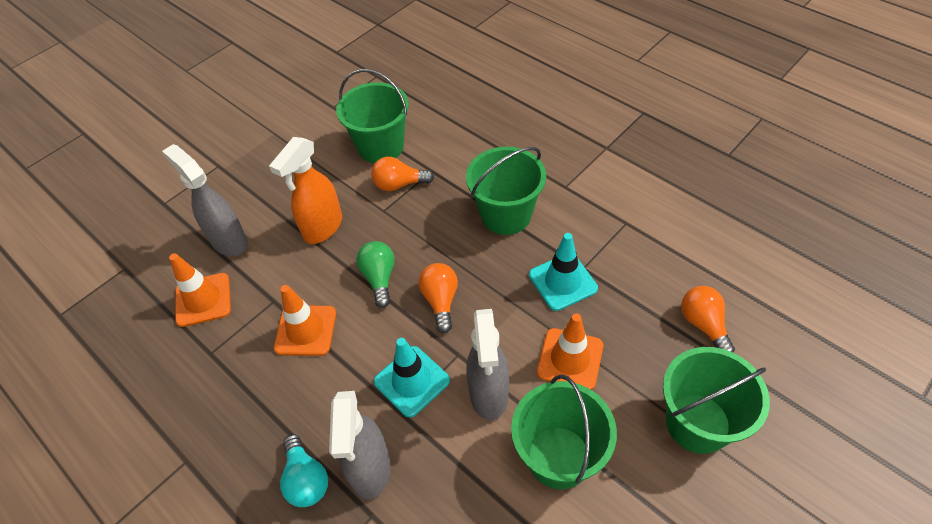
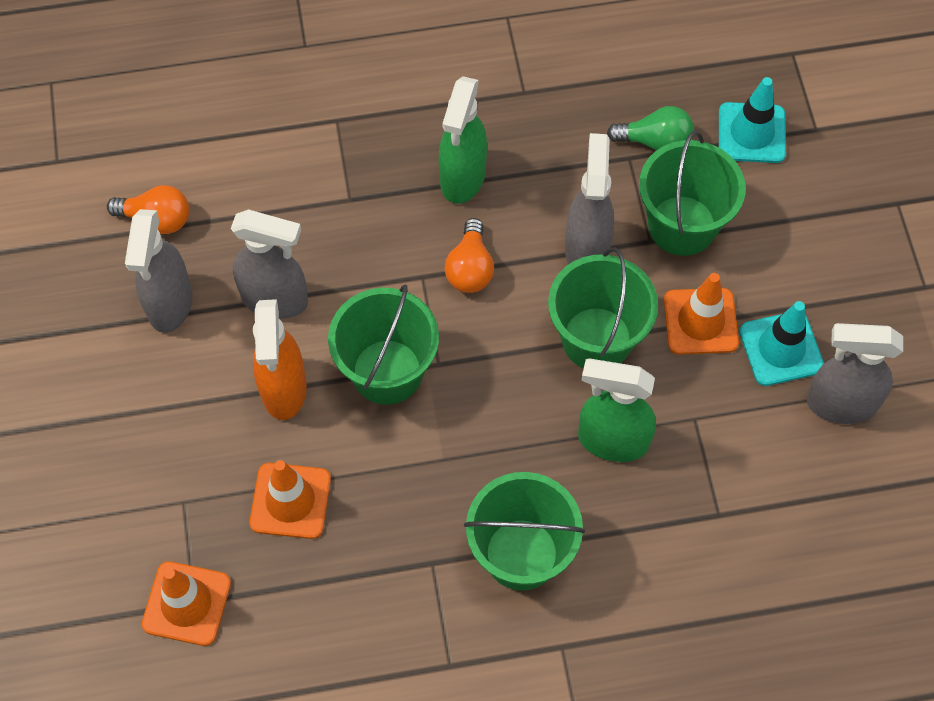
green spray bottle: 0 -> 2
grey spray bottle: 3 -> 4
orange light bulb: 3 -> 2
turquoise light bulb: 1 -> 0

